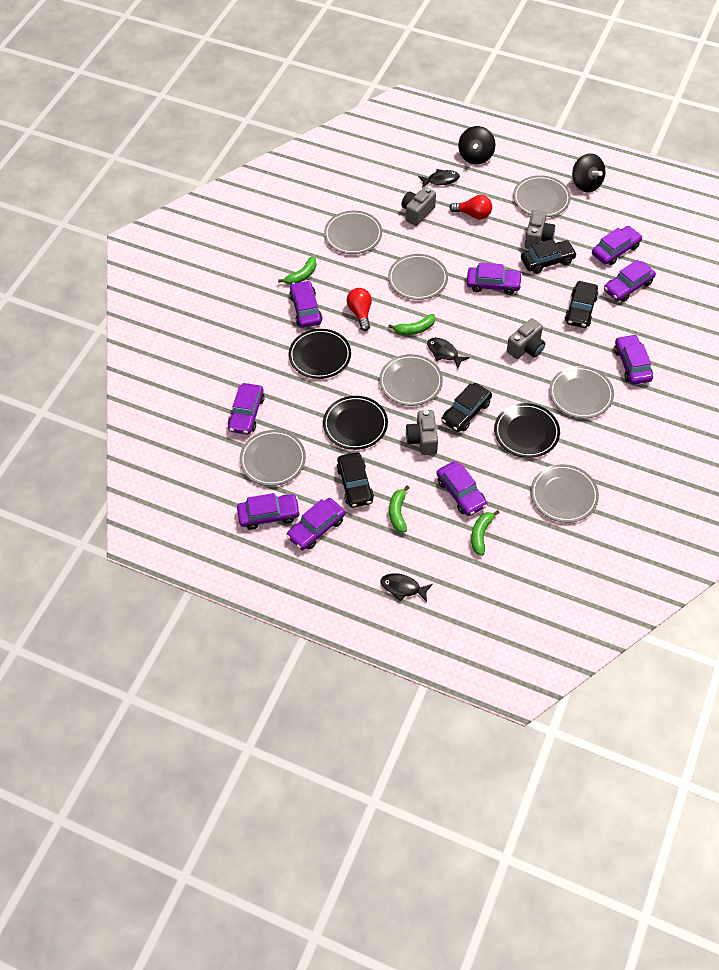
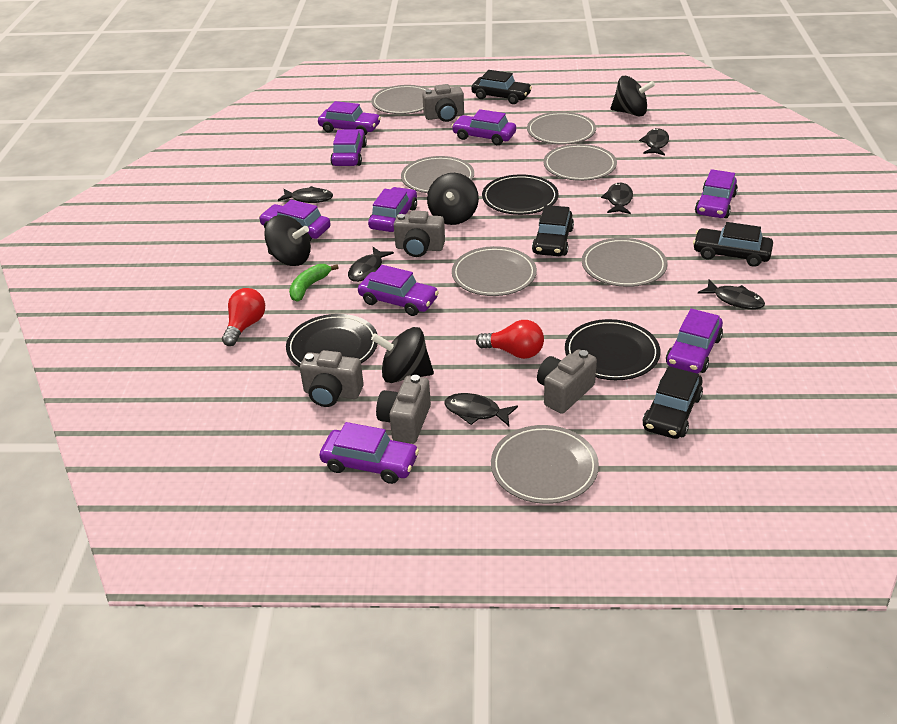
black fish: 3 -> 6
black spinning top: 2 -> 4
green banana: 4 -> 1
grey camera: 4 -> 5

